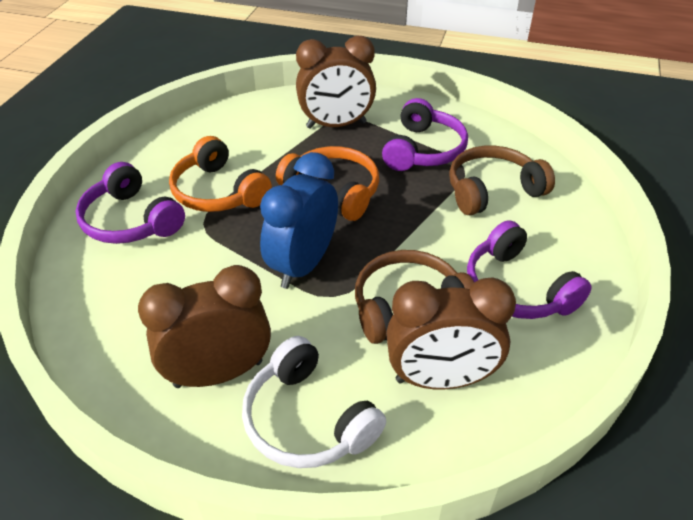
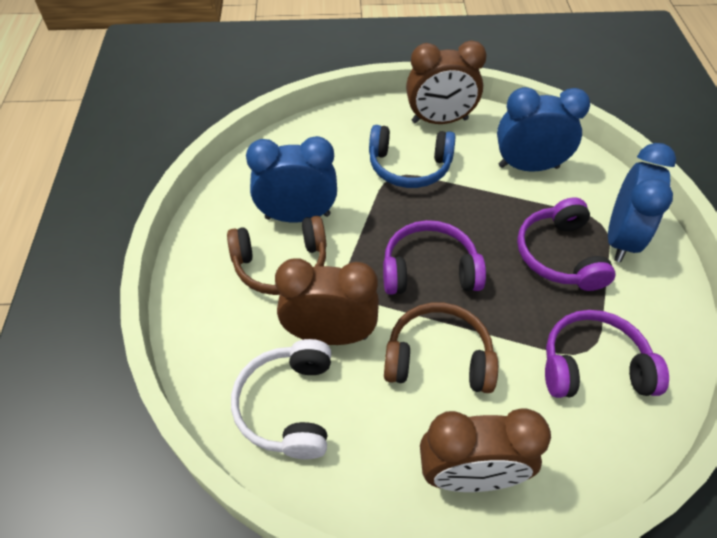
blue clock: 1 -> 3
blue headphones: 0 -> 1
orange headphones: 2 -> 0

